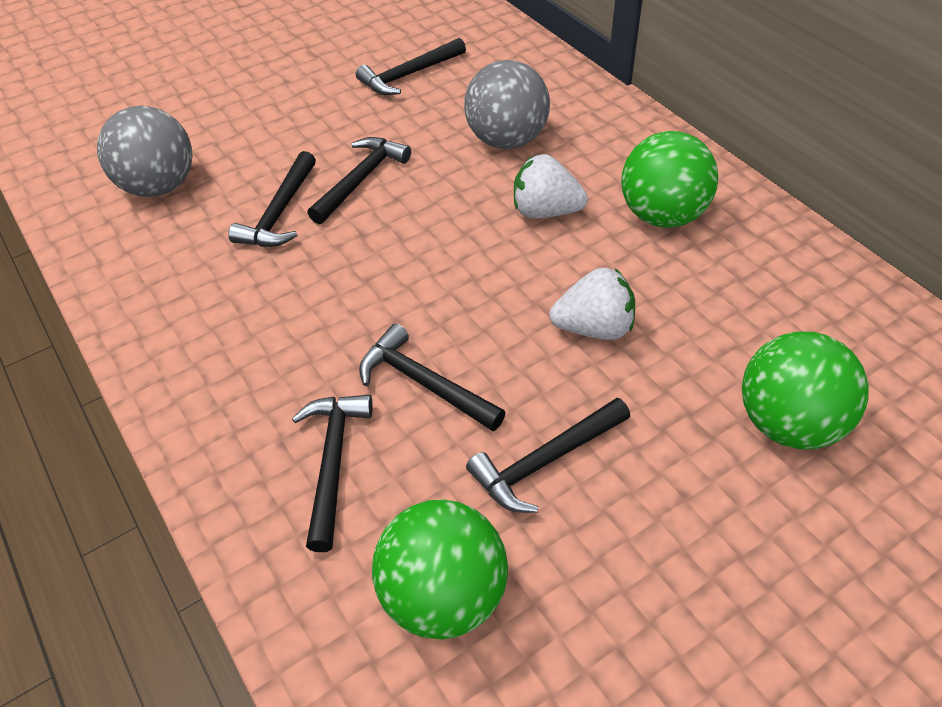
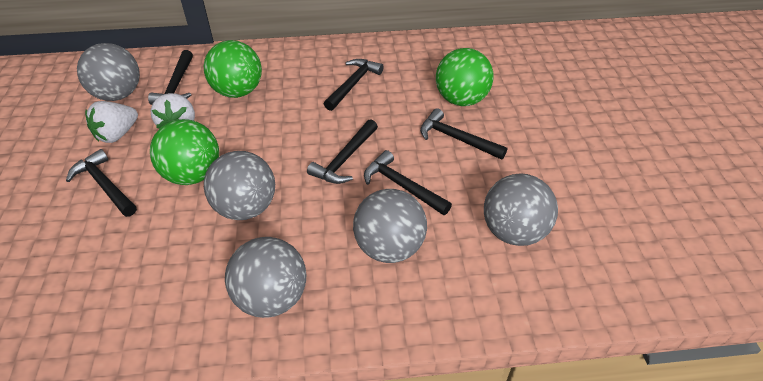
grey ball: 2 -> 5

